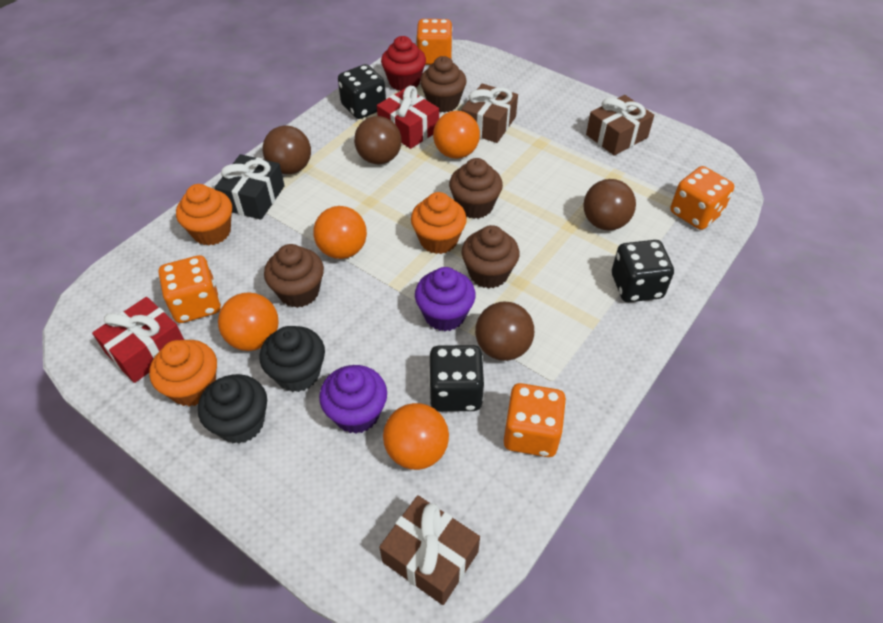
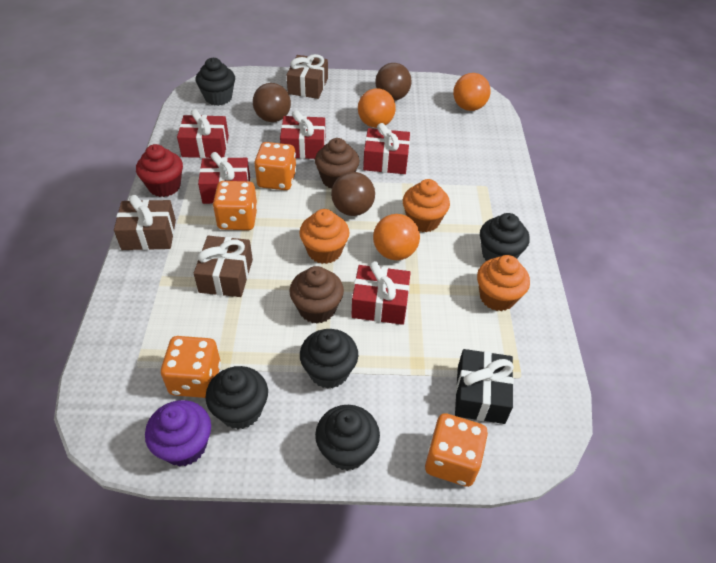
black cupcake: 2 -> 5
black dice: 3 -> 0
brown ball: 4 -> 3
brown cupcake: 4 -> 2
orange ball: 4 -> 3
purple cupcake: 2 -> 1
red gift: 2 -> 5

